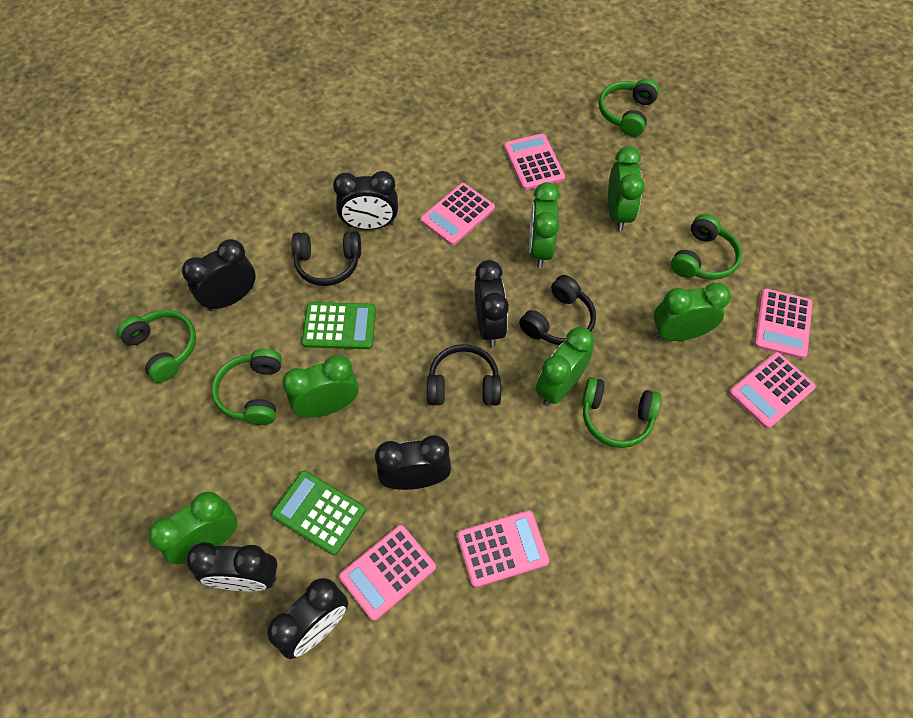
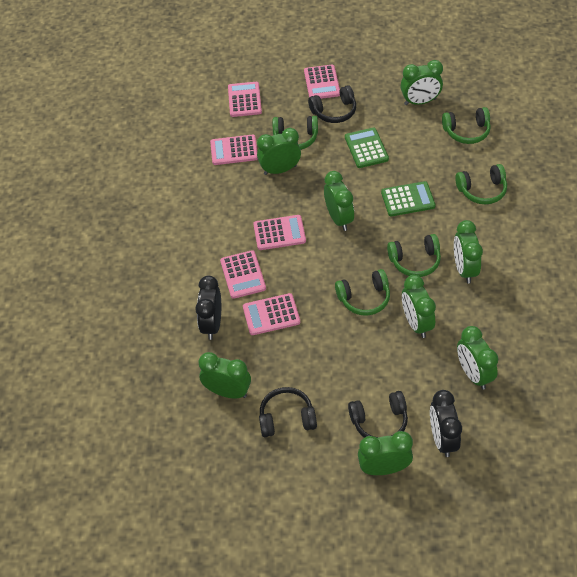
black clock: 6 -> 2
green clock: 6 -> 8

